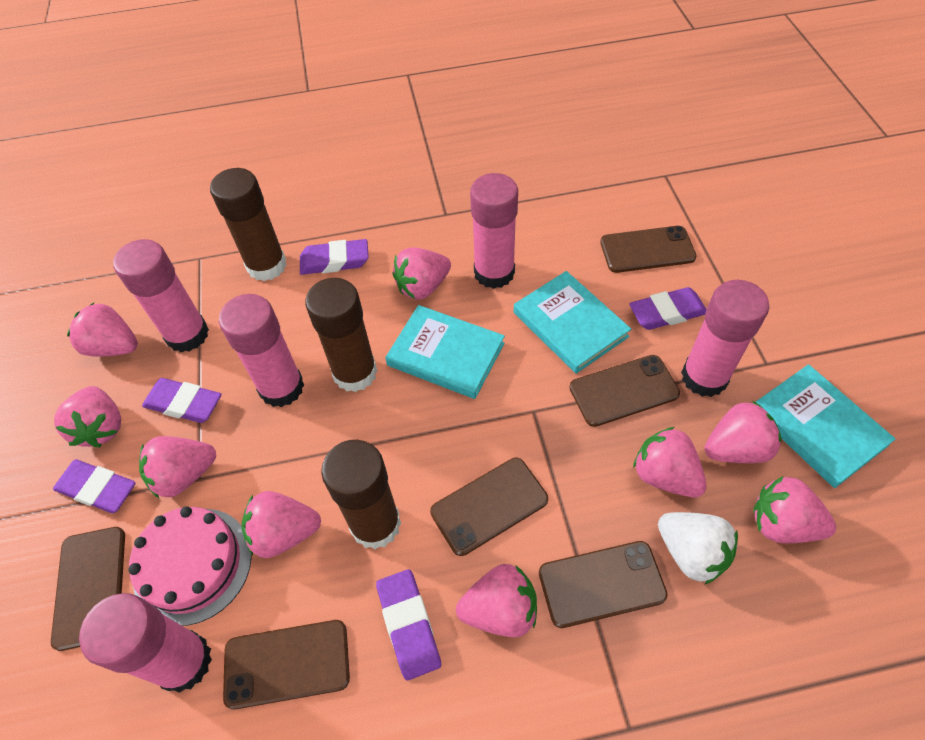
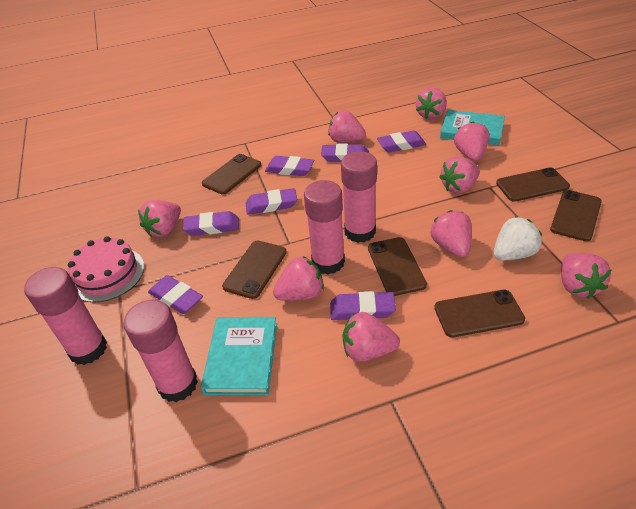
brown glue stick: 3 -> 0
pink glue stick: 5 -> 4
purple eraser: 5 -> 7
turquoise book: 3 -> 2

